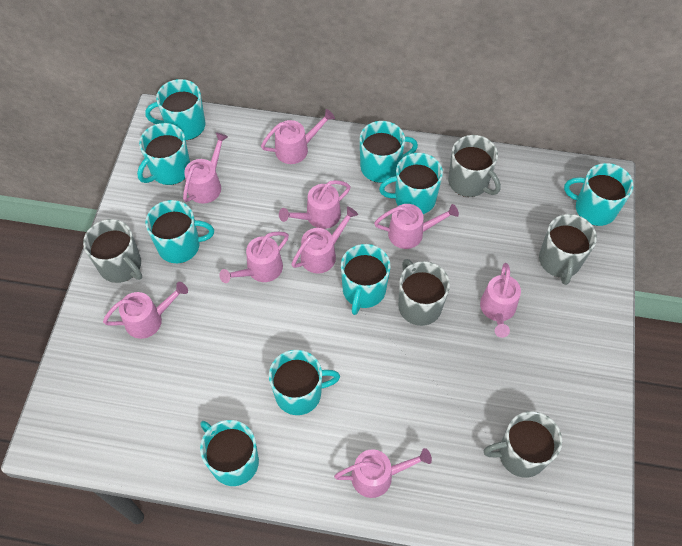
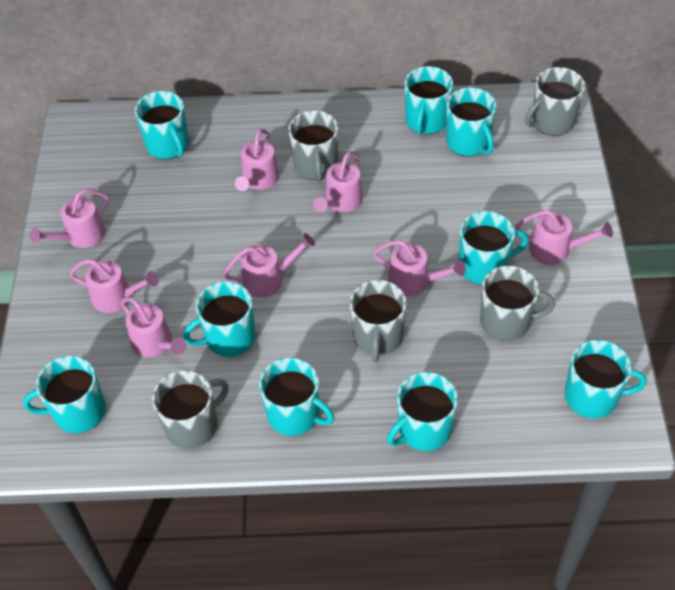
pink watering can: 9 -> 8

